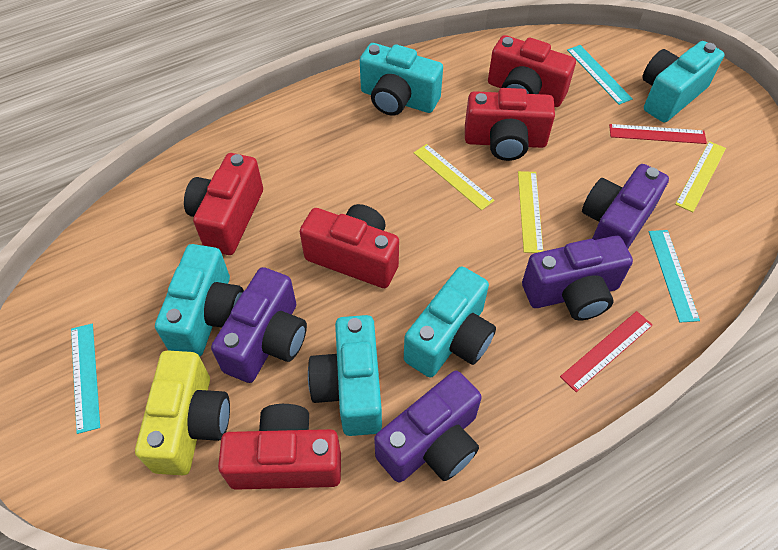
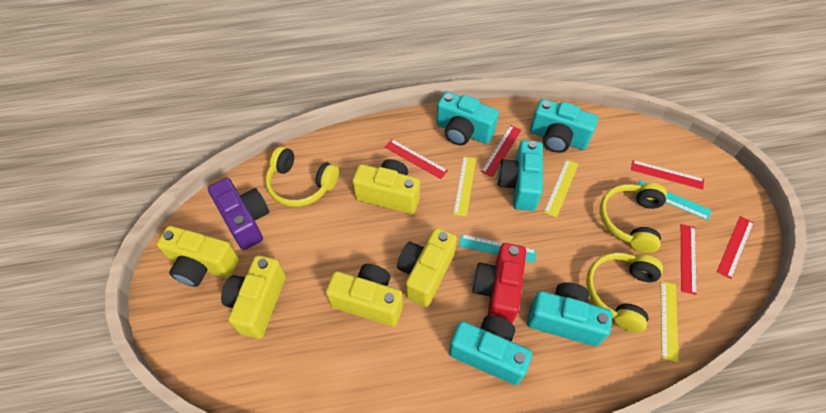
purple camera: 4 -> 1
red camera: 5 -> 1
red ruler: 2 -> 5
turquoise ruler: 3 -> 2
yellow camera: 1 -> 5
yellow headphones: 0 -> 3

